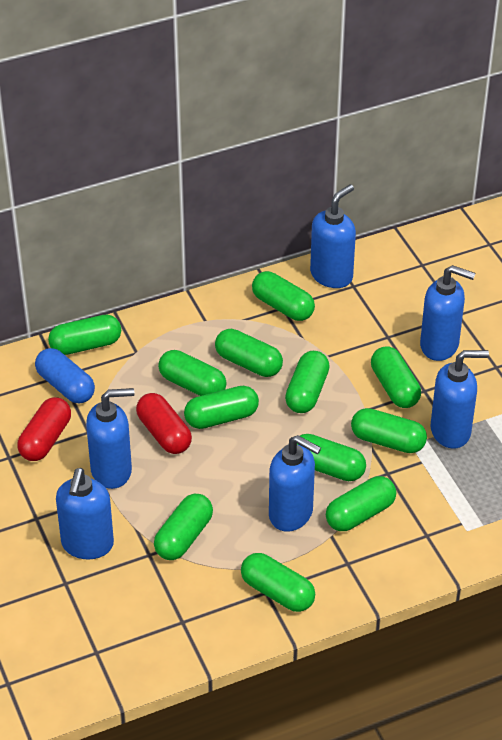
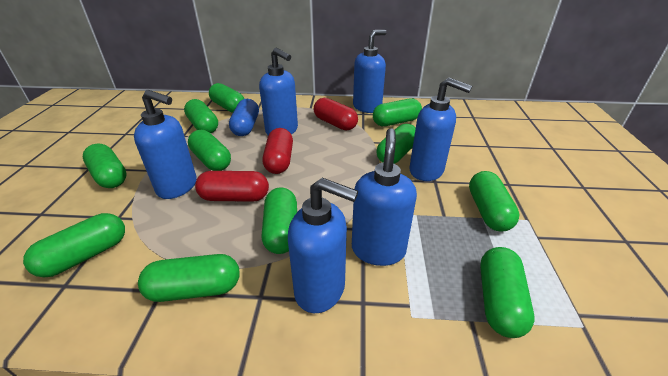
green capsule: 12 -> 11
red capsule: 2 -> 3

